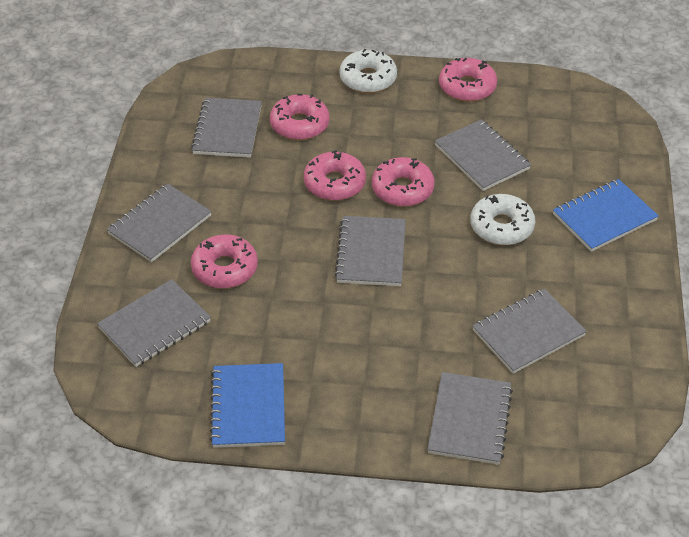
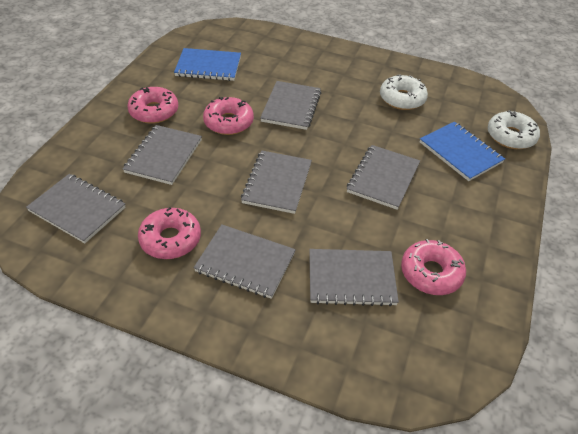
pink donut: 5 -> 4

